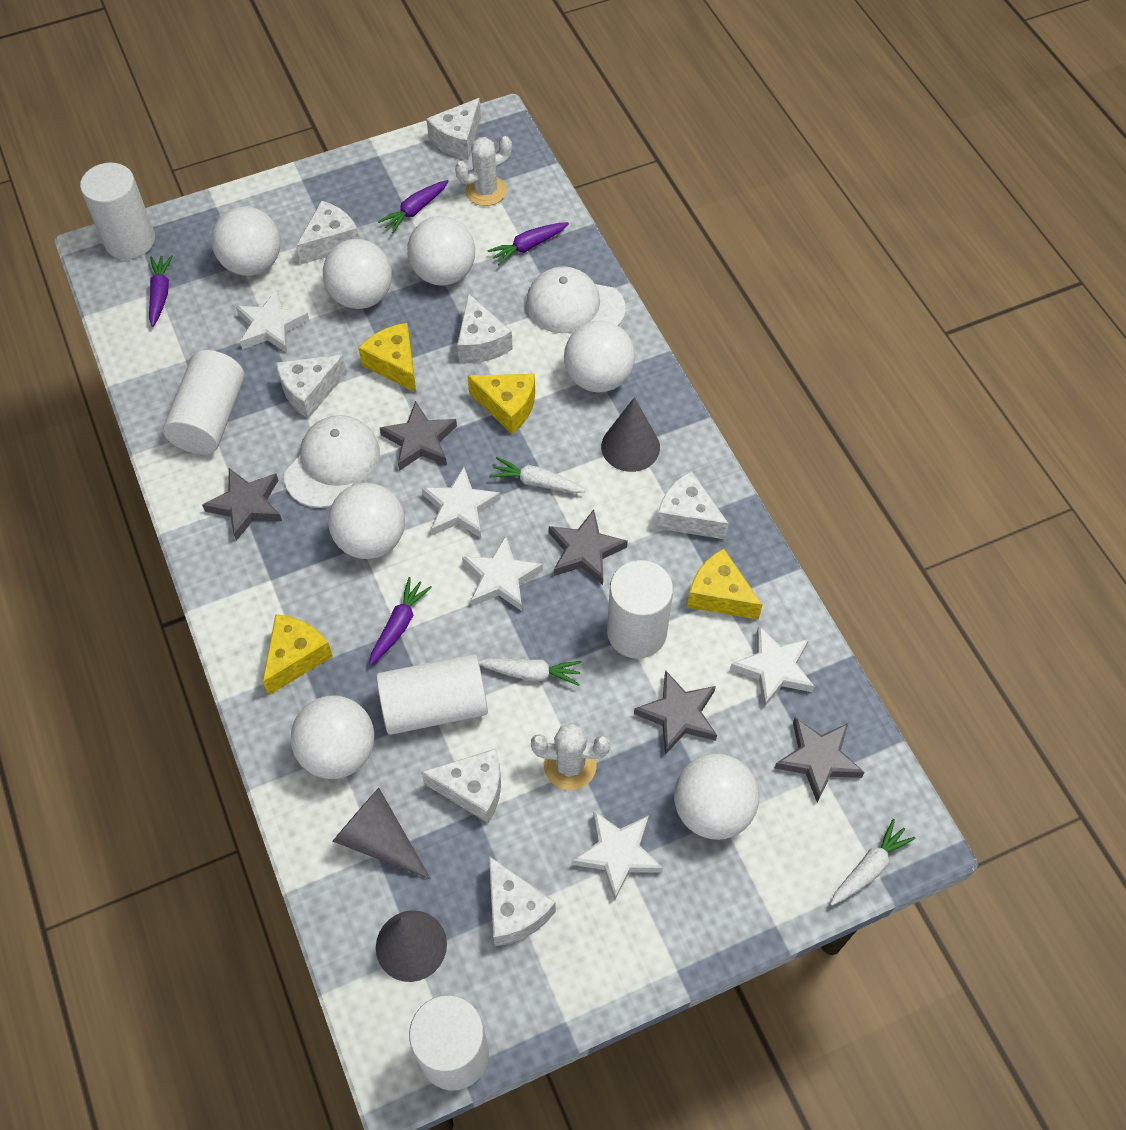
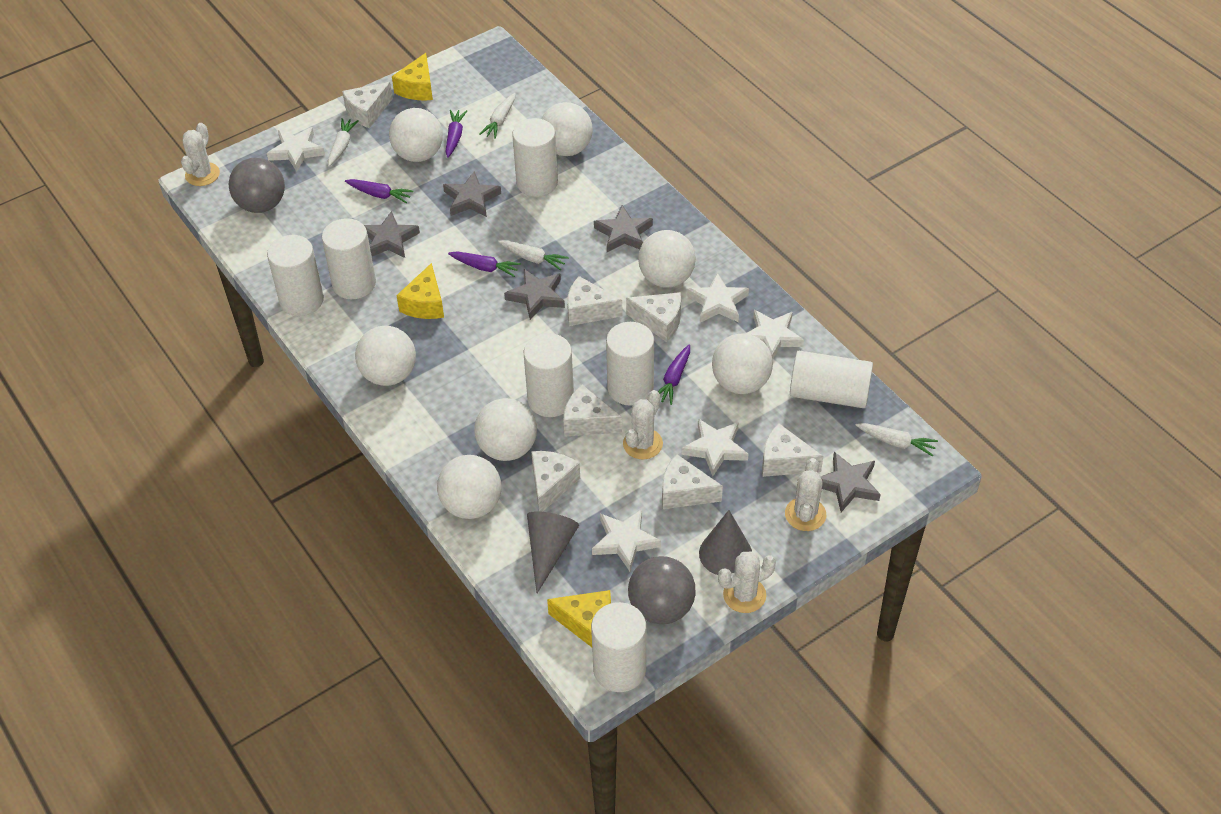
grey ball: 0 -> 2
grey cone: 3 -> 2
white cactus: 2 -> 4
white cap: 2 -> 0
white carrot: 3 -> 4
white cylinder: 5 -> 7
yellow cheese: 4 -> 3

